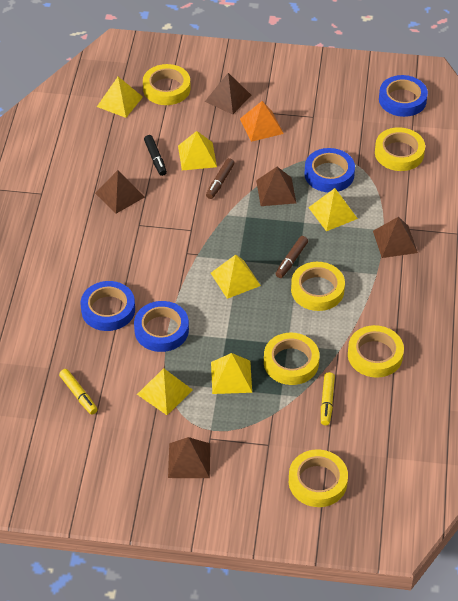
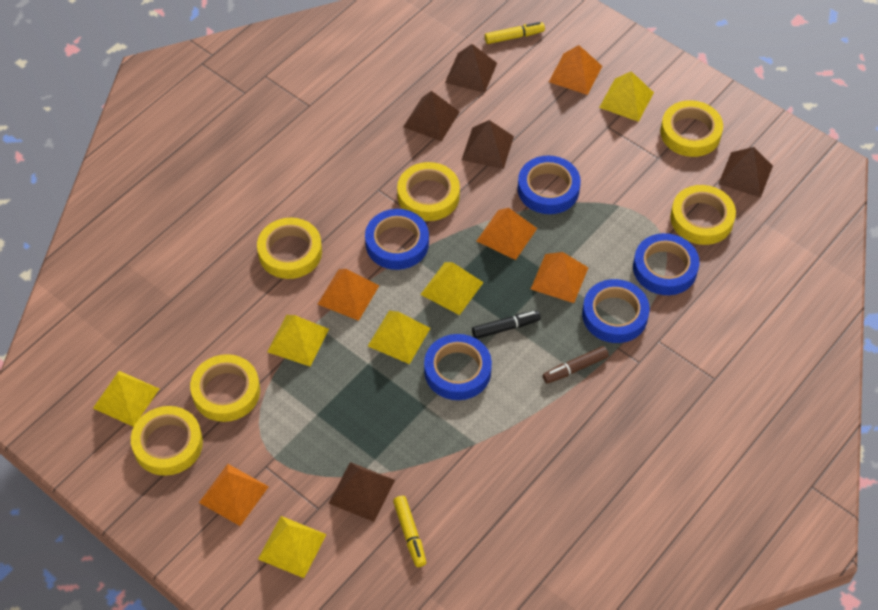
blue tape: 4 -> 5
brown marker: 2 -> 1
orange pyramid: 1 -> 5

